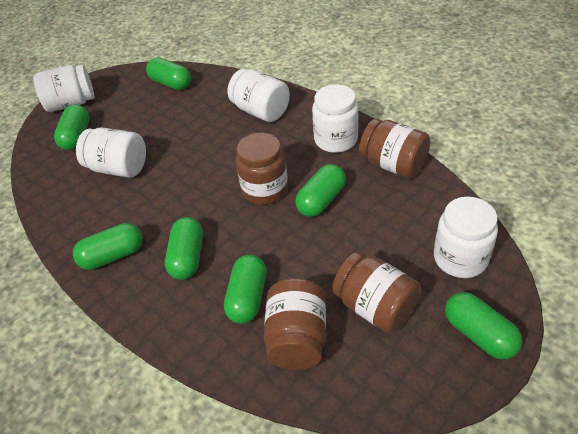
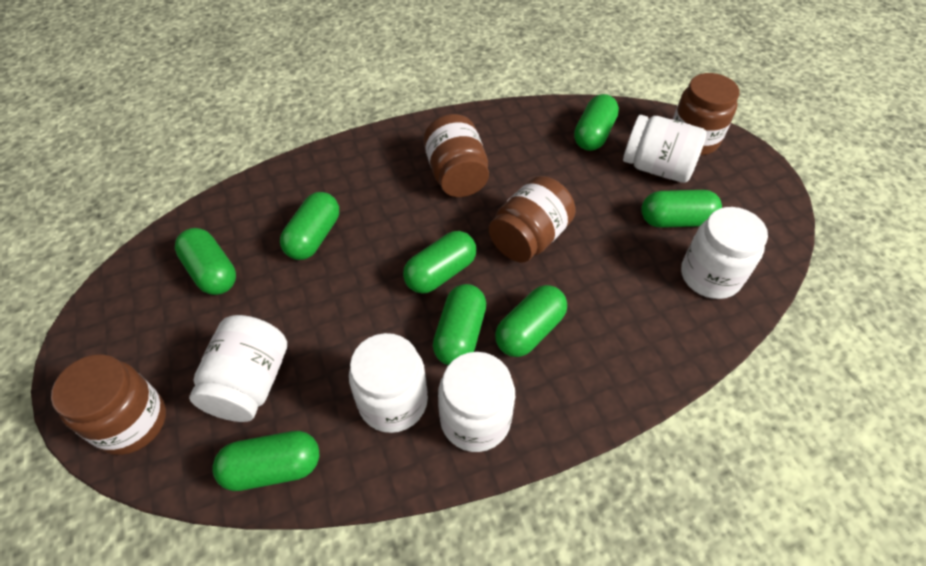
green capsule: 7 -> 8

